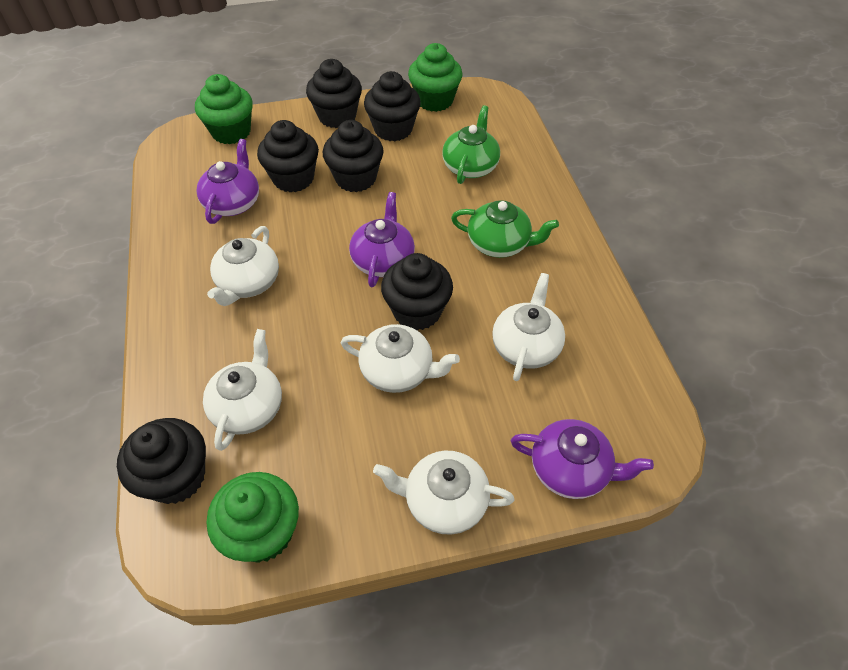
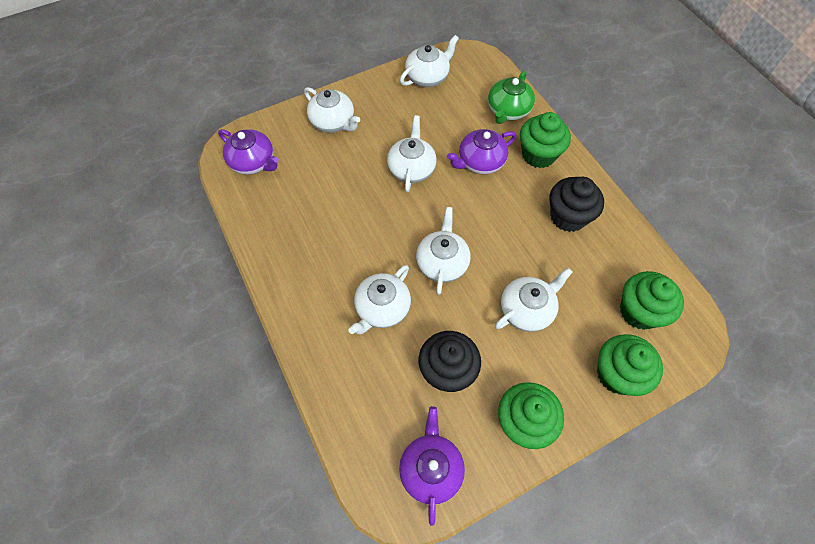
black cupcake: 6 -> 2
green cupcake: 3 -> 4
green teapot: 2 -> 1
white teapot: 5 -> 6

